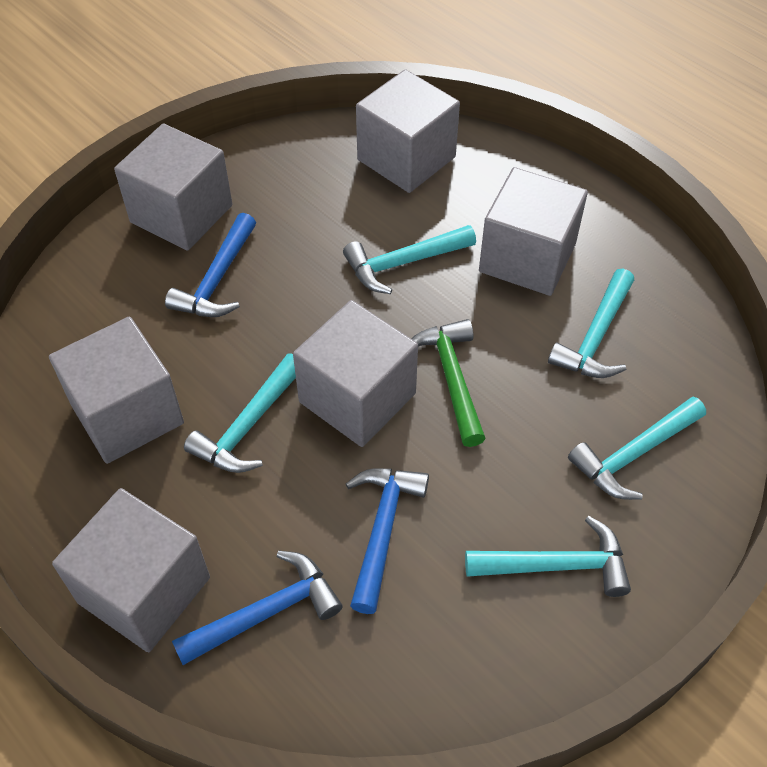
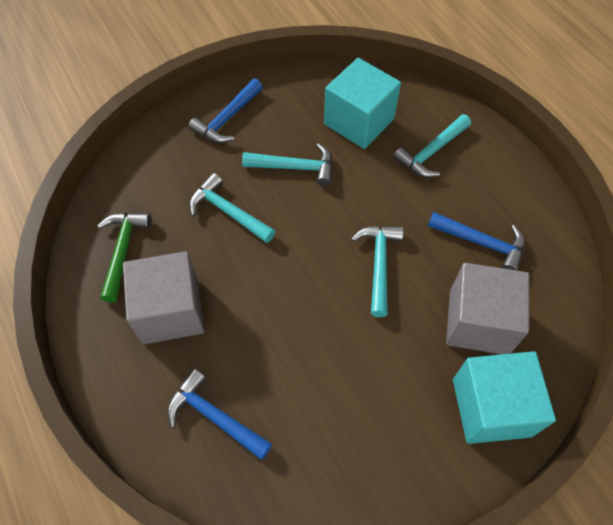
grey cube: 6 -> 2
turquoise cube: 0 -> 2
turquoise hammer: 5 -> 4

